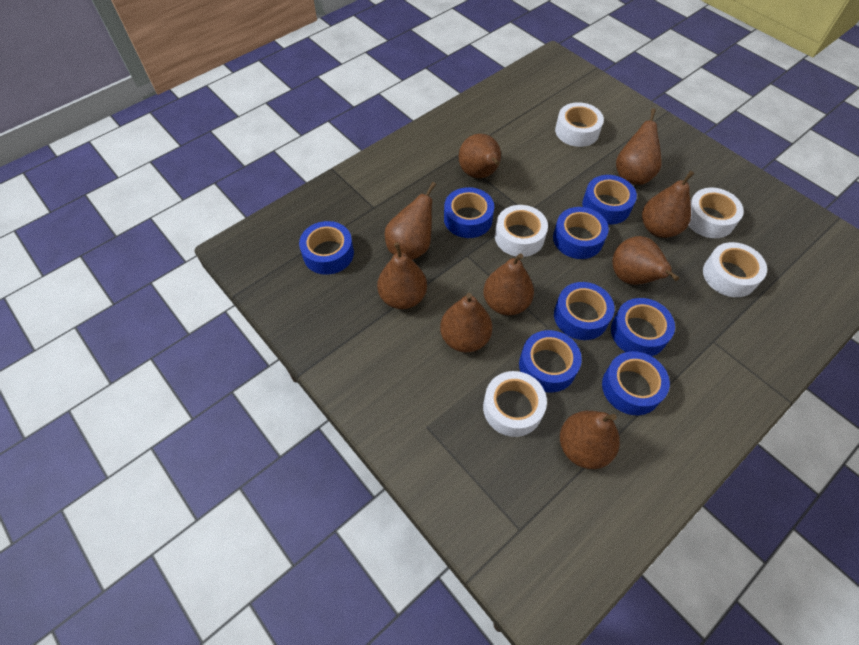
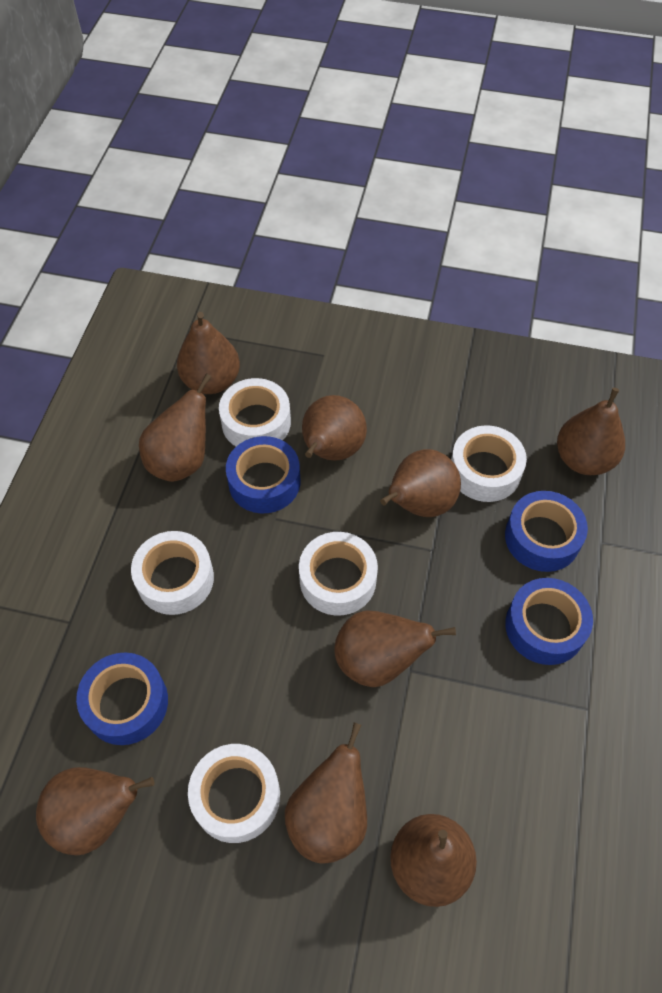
blue tape: 8 -> 4

